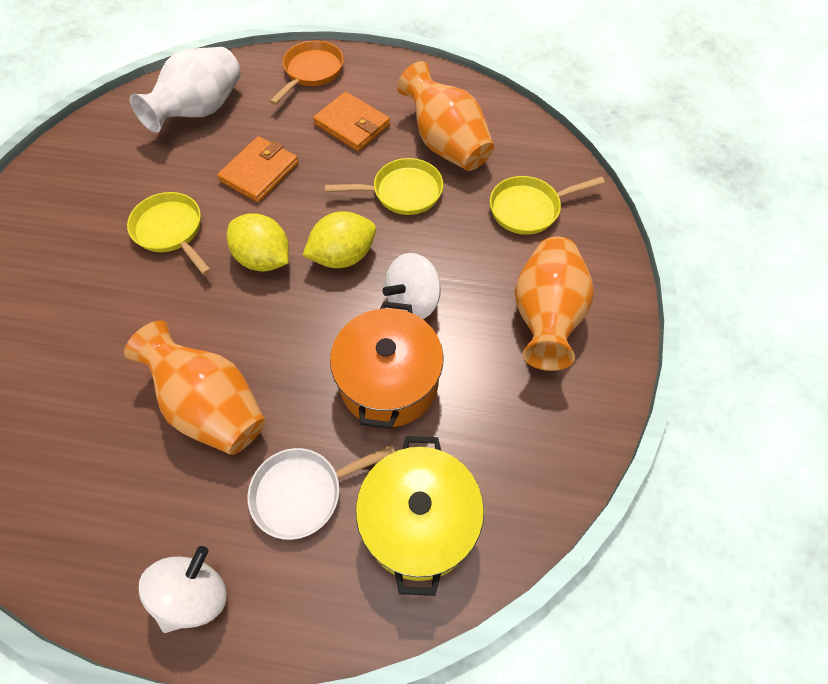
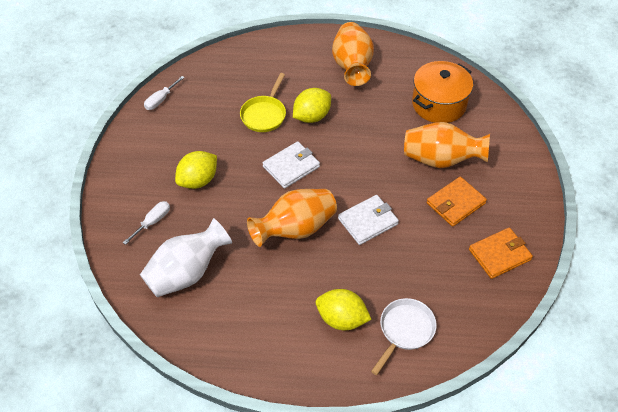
orange pan: 1 -> 0
white screwdriver: 0 -> 2
white spinning top: 2 -> 0
white wallet: 0 -> 2
yellow lemon: 2 -> 3
yellow pan: 3 -> 1
yellow pot: 1 -> 0

